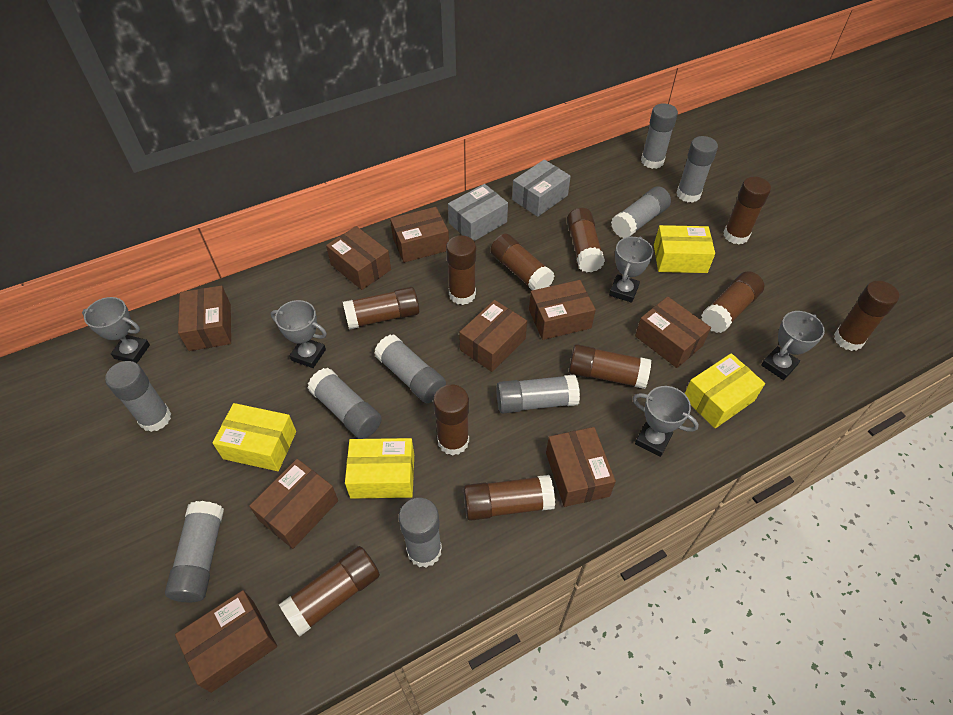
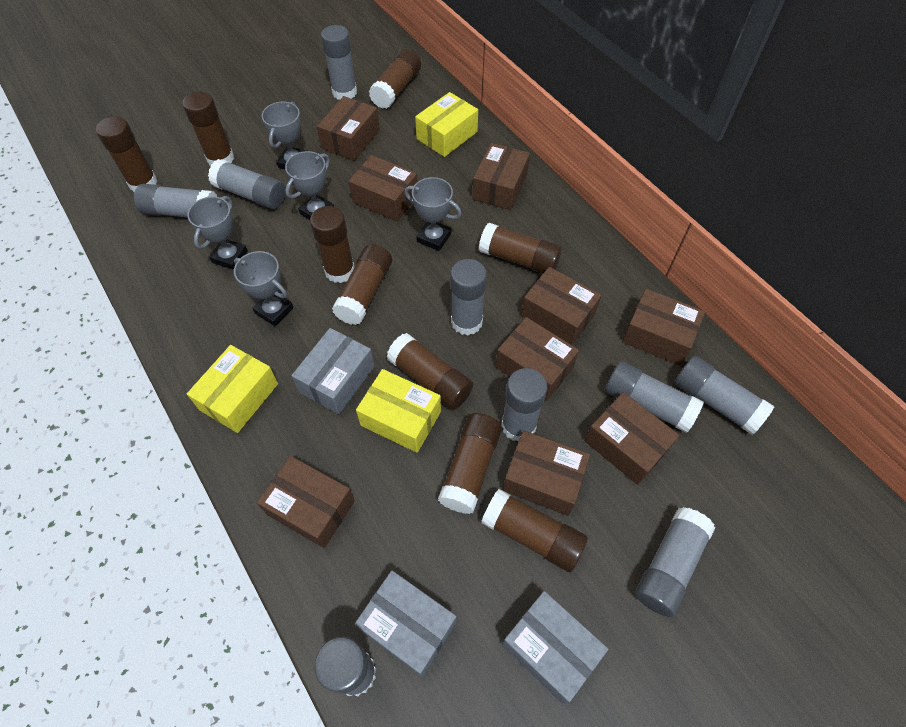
brown glue stick: 11 -> 9
grey box: 2 -> 3
yellow box: 4 -> 3

